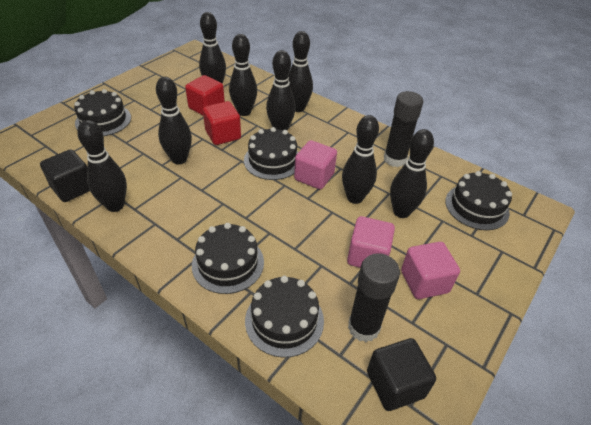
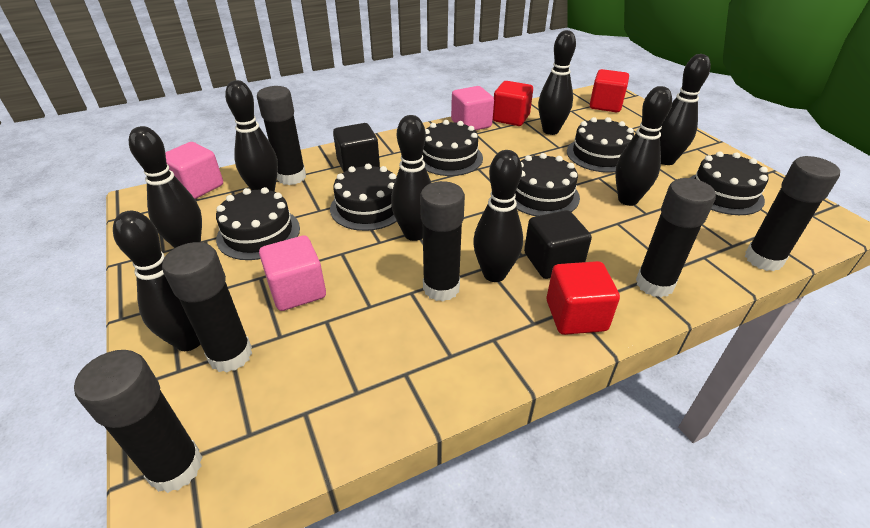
black cake: 5 -> 6
black glue stick: 2 -> 6
red cube: 2 -> 3

